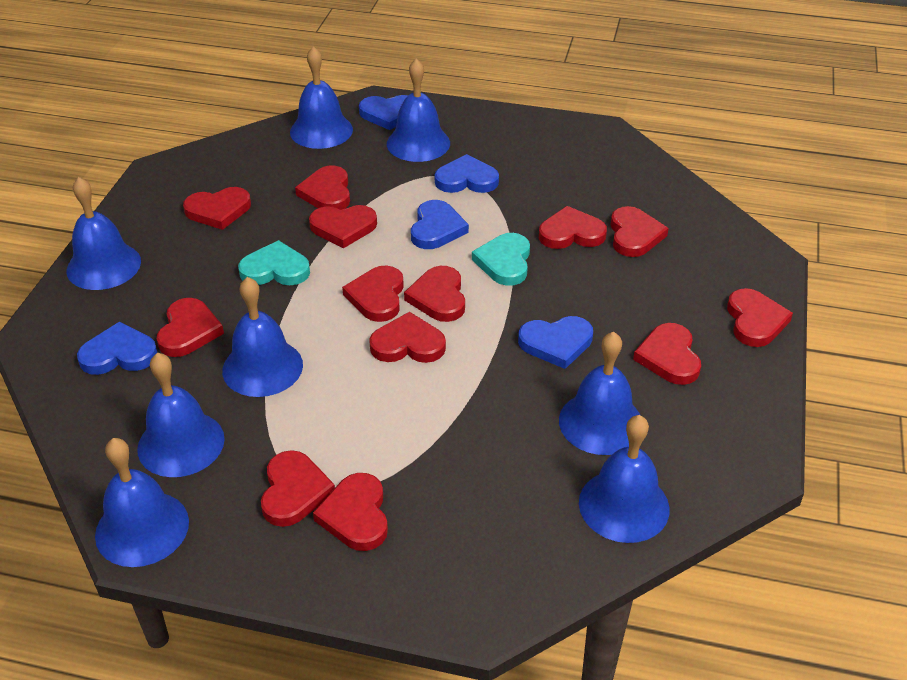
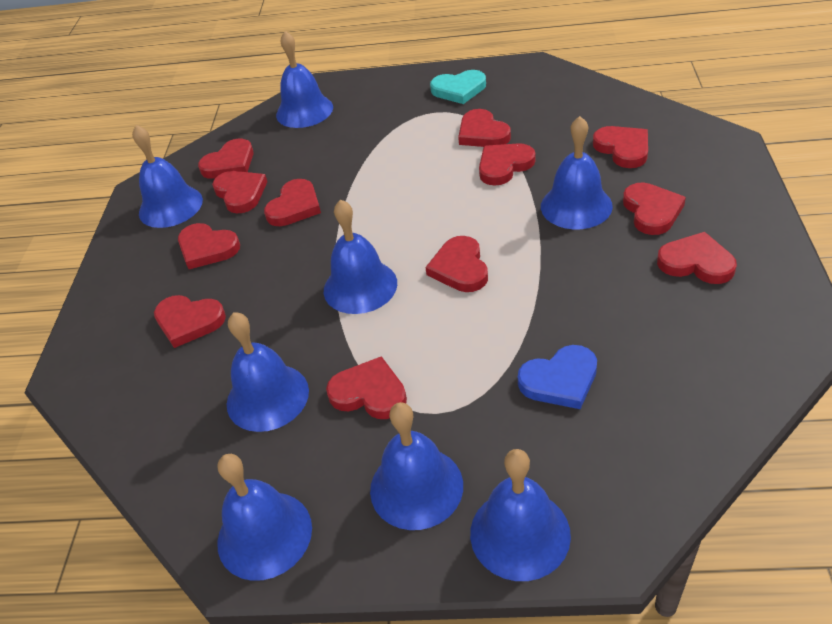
blue heart: 5 -> 1
red heart: 13 -> 12
turquoise heart: 2 -> 1

